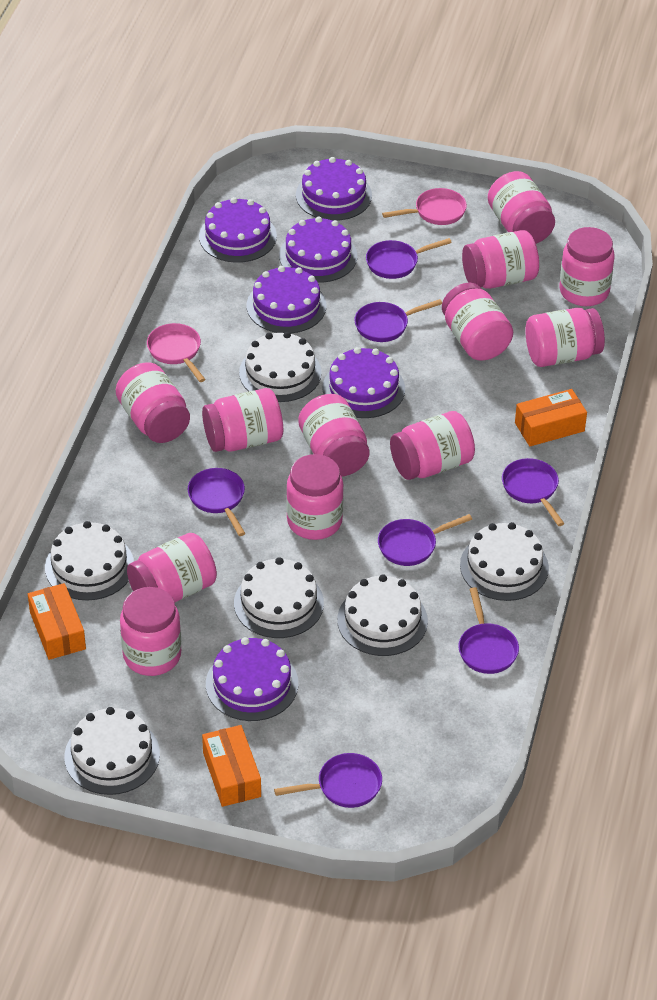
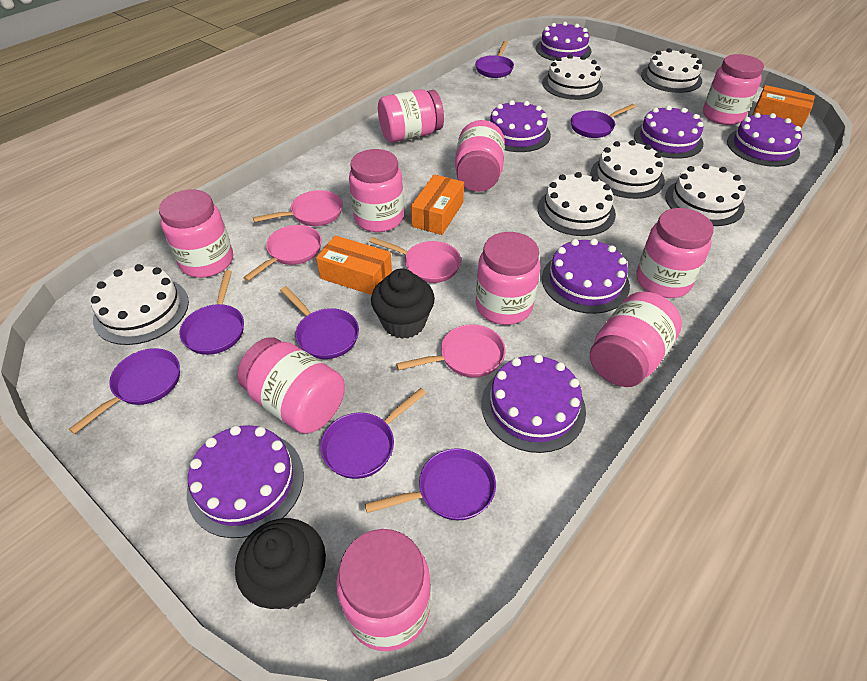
black cupcake: 0 -> 2
pink jar: 12 -> 10
pink pan: 2 -> 4
purple cake: 6 -> 7

